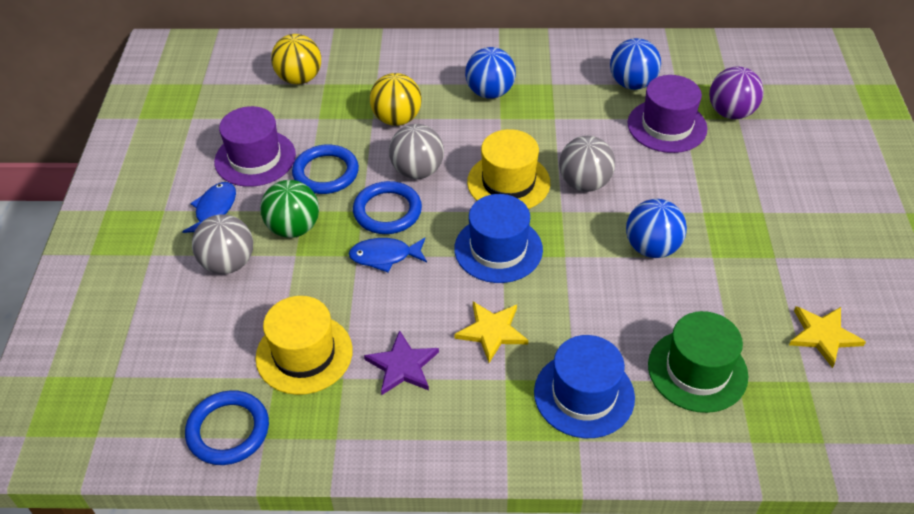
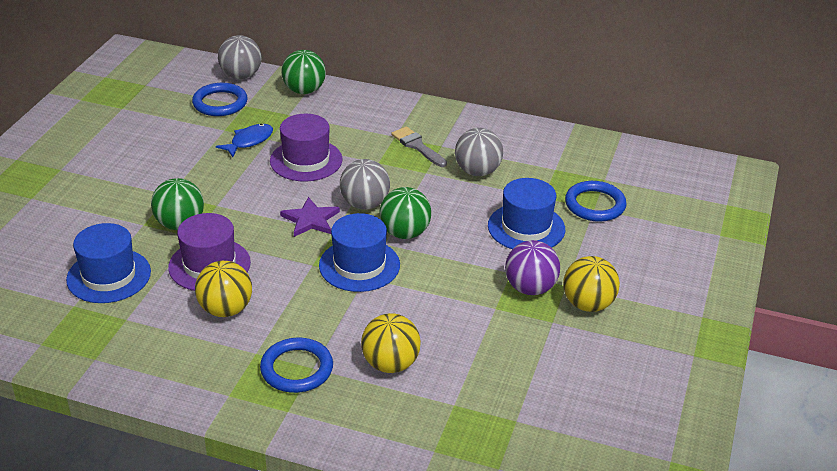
blue ball: 3 -> 0
blue fish: 2 -> 1
blue hat: 2 -> 3
green ball: 1 -> 3
green hat: 1 -> 0
grey brush: 0 -> 1
yellow ball: 2 -> 3
yellow hat: 2 -> 0
yellow star: 2 -> 0

